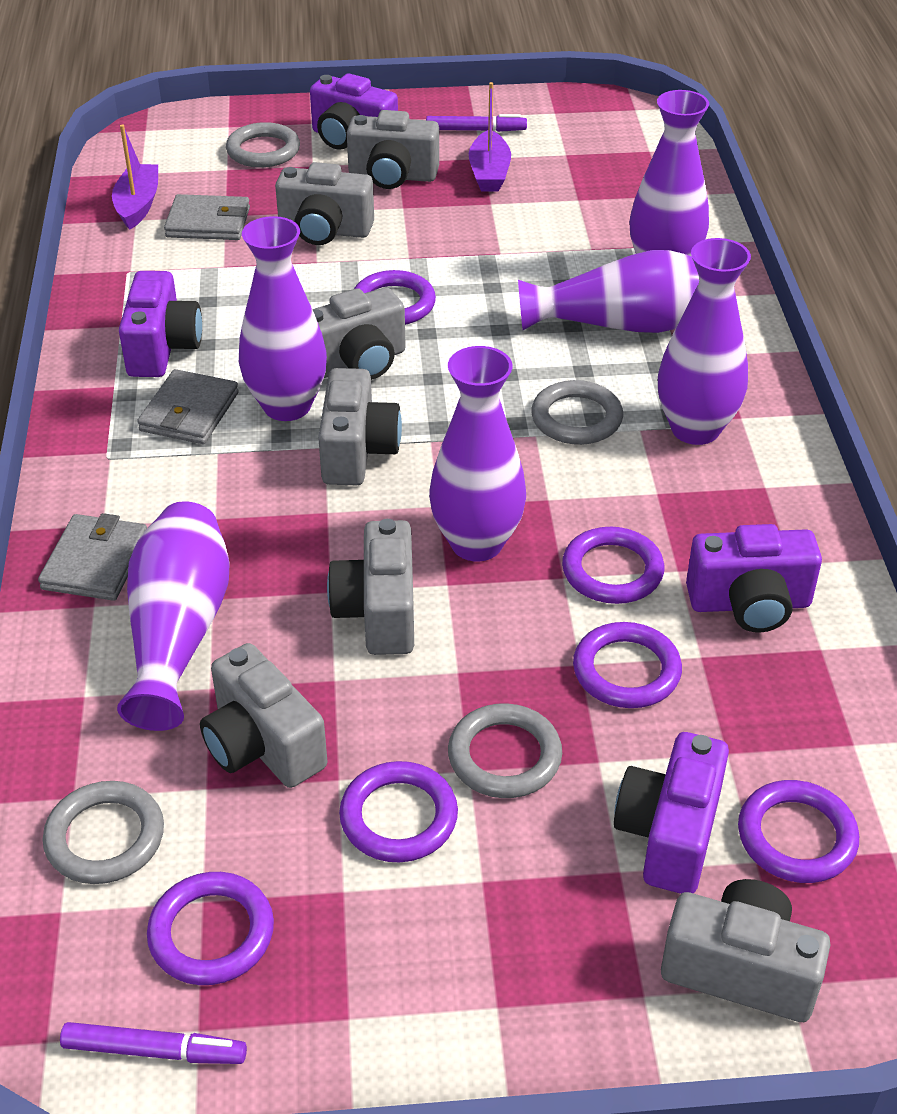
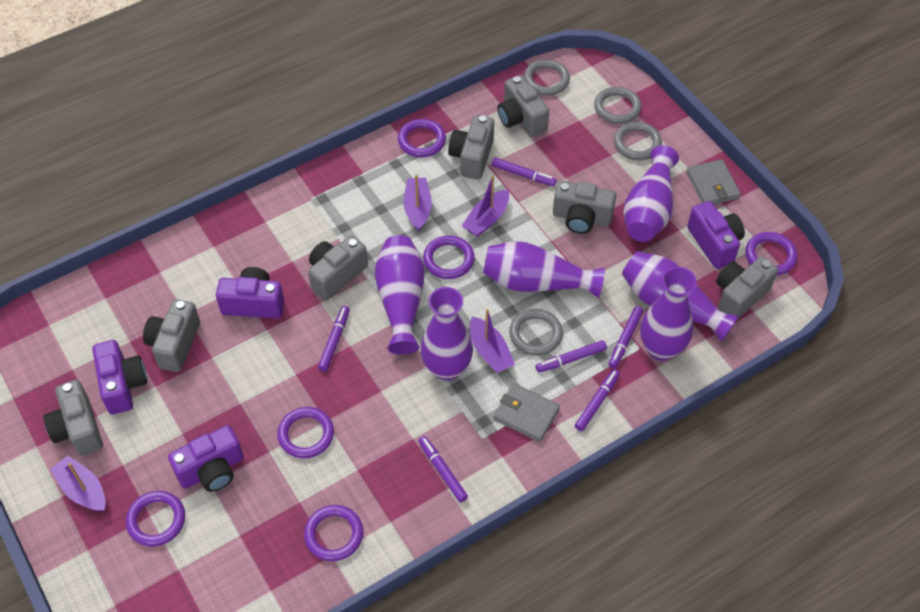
grey wallet: 3 -> 2
purple boat: 2 -> 4
purple marker: 2 -> 6

